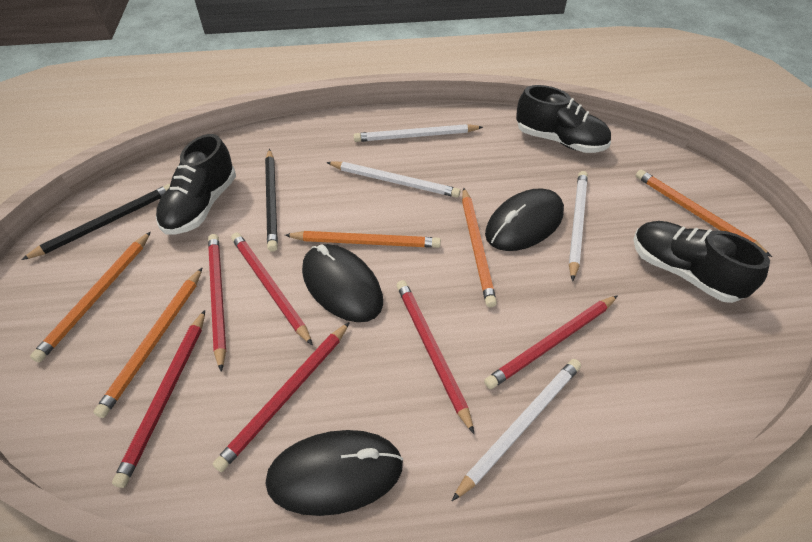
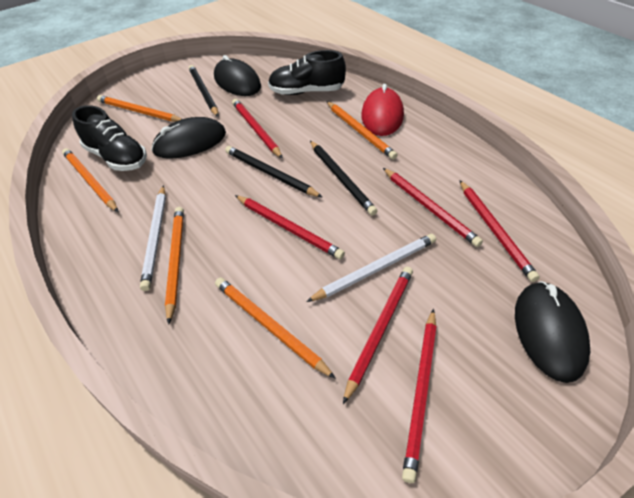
black pencil: 2 -> 3
black shoe: 3 -> 2
red mouse: 0 -> 1
white pencil: 4 -> 2

